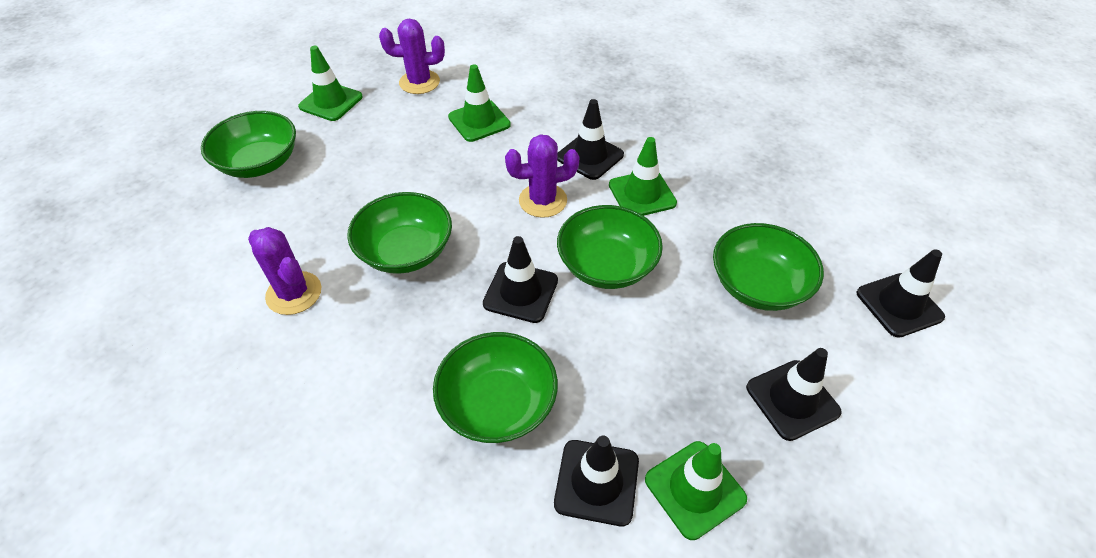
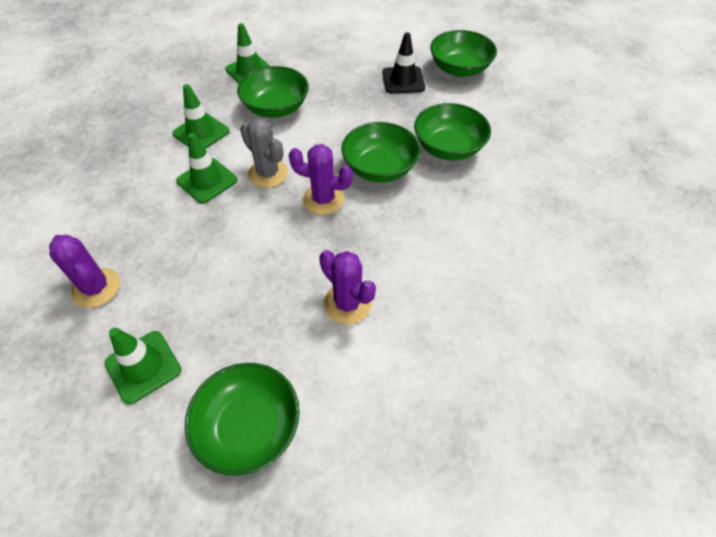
black traffic cone: 5 -> 1
grey cactus: 0 -> 1

